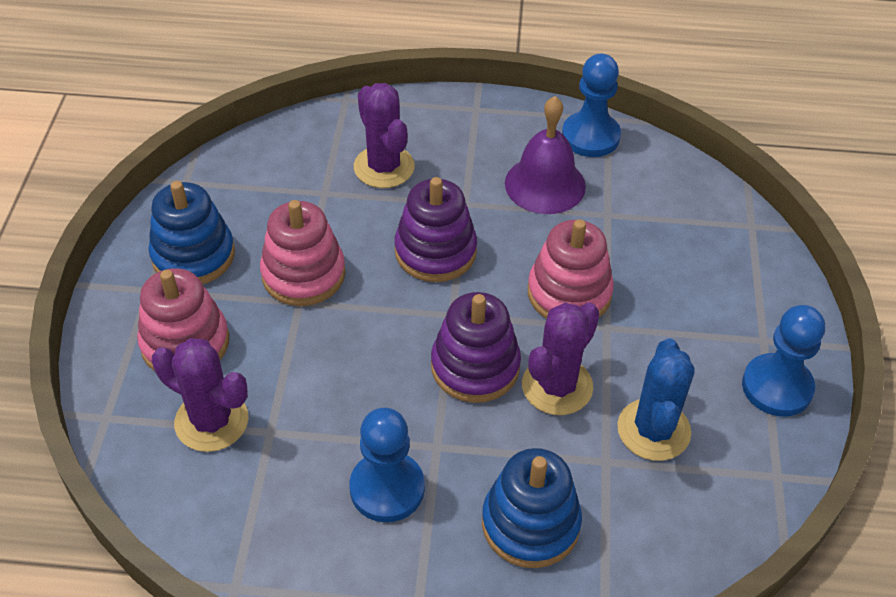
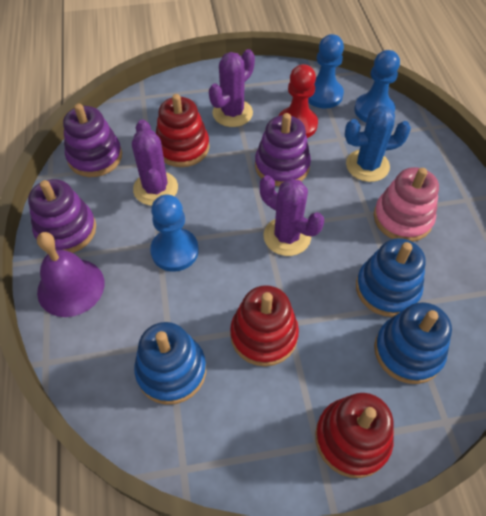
blue stacking toy: 2 -> 3
pink stacking toy: 3 -> 1
purple stacking toy: 2 -> 3
red pawn: 0 -> 1
red stacking toy: 0 -> 3

